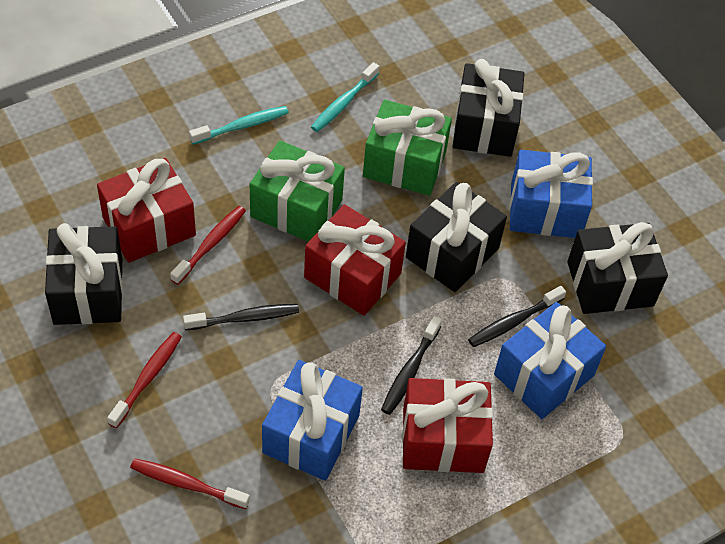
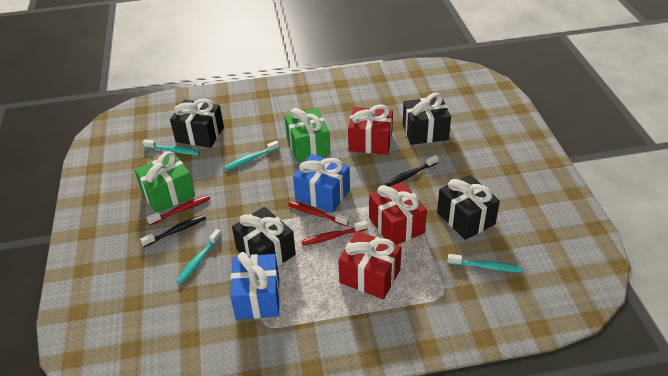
black toothbrush: 3 -> 2
blue gift: 3 -> 2
turquoise toothbrush: 2 -> 4

